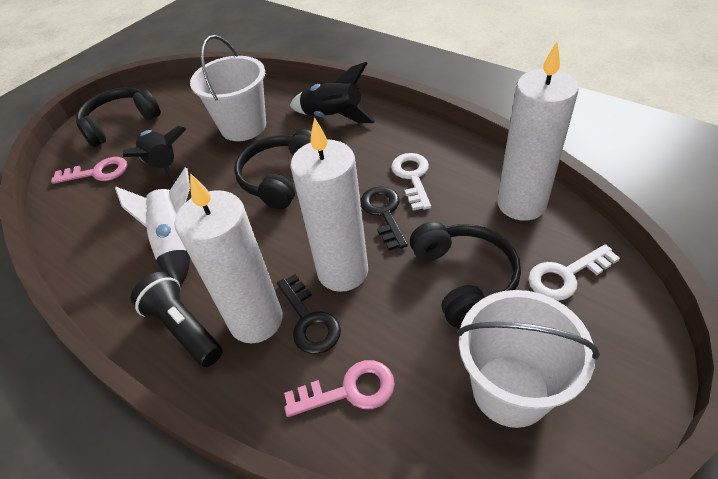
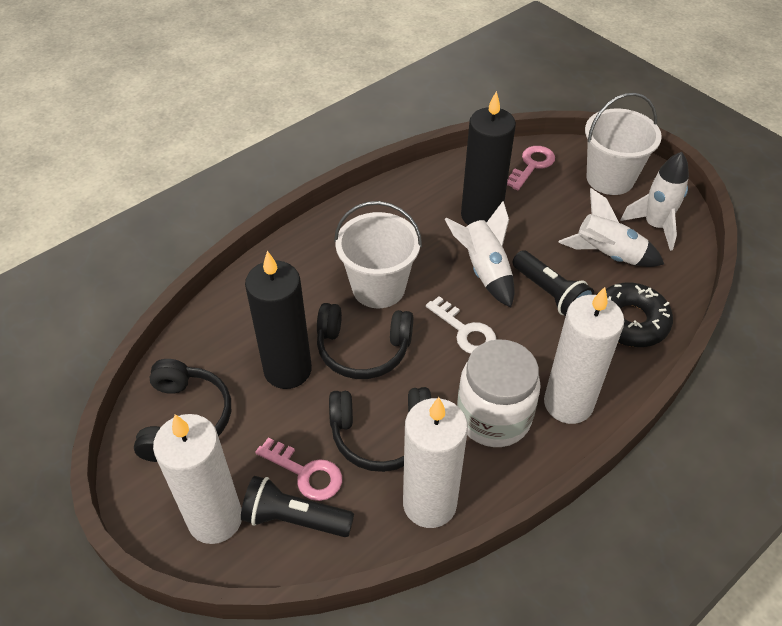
black candle: 0 -> 2
black donut: 0 -> 1
black flashlight: 1 -> 2
black key: 2 -> 0
black rocket: 2 -> 0
white jar: 0 -> 1
white key: 2 -> 1
white rocket: 1 -> 3

